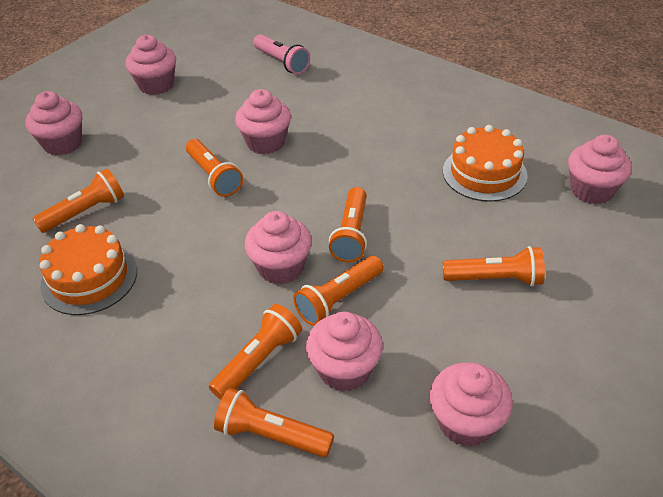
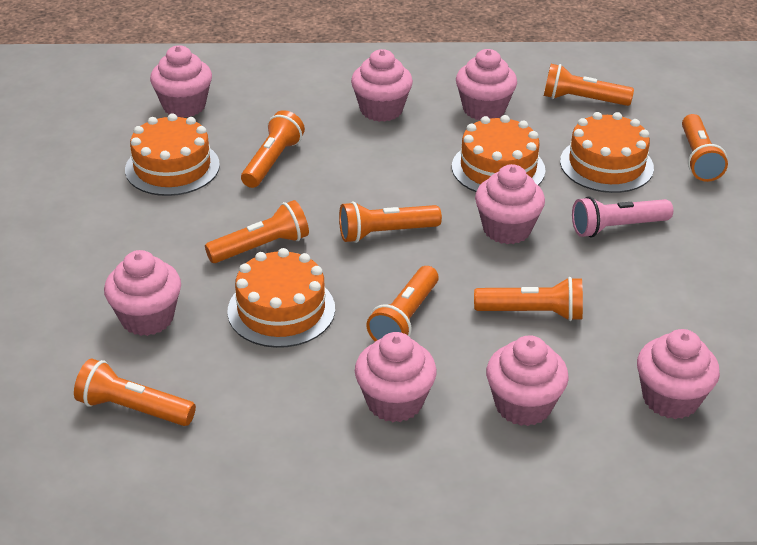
orange cake: 2 -> 4
orange flashlight: 7 -> 8
pink cupcake: 7 -> 8

